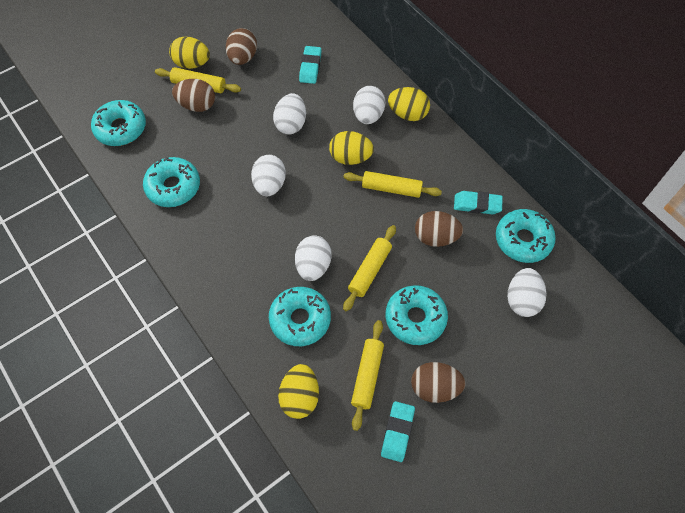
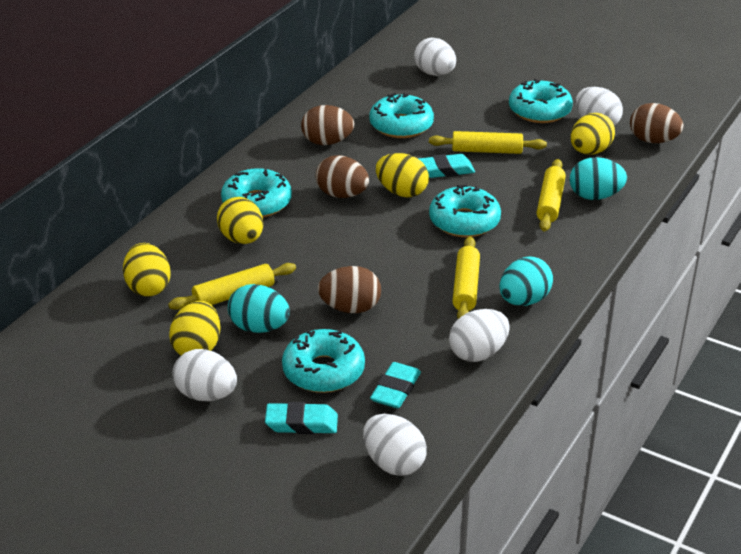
turquoise egg: 0 -> 3
yellow egg: 4 -> 5

